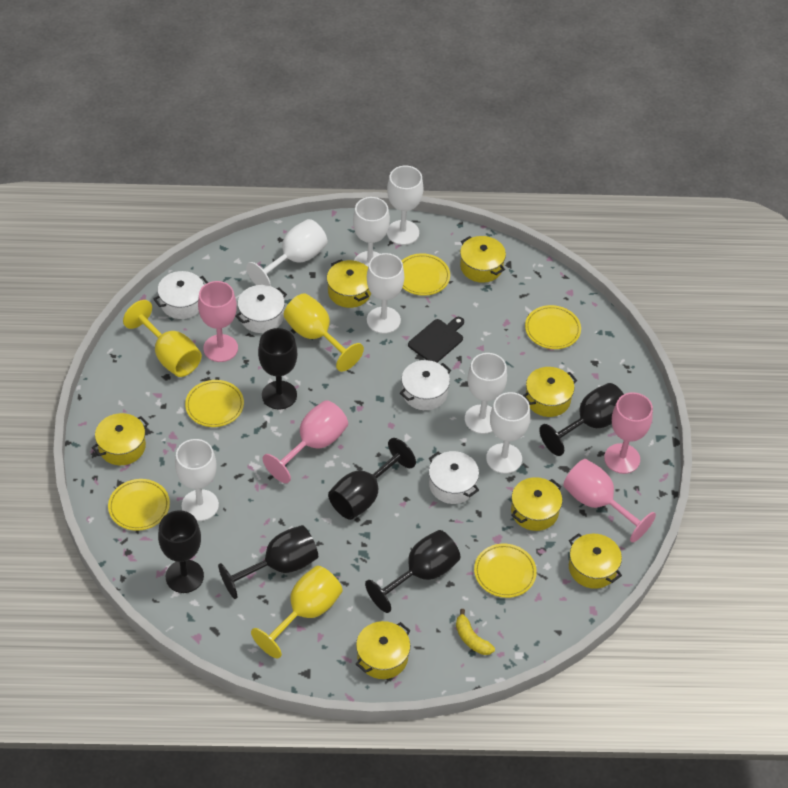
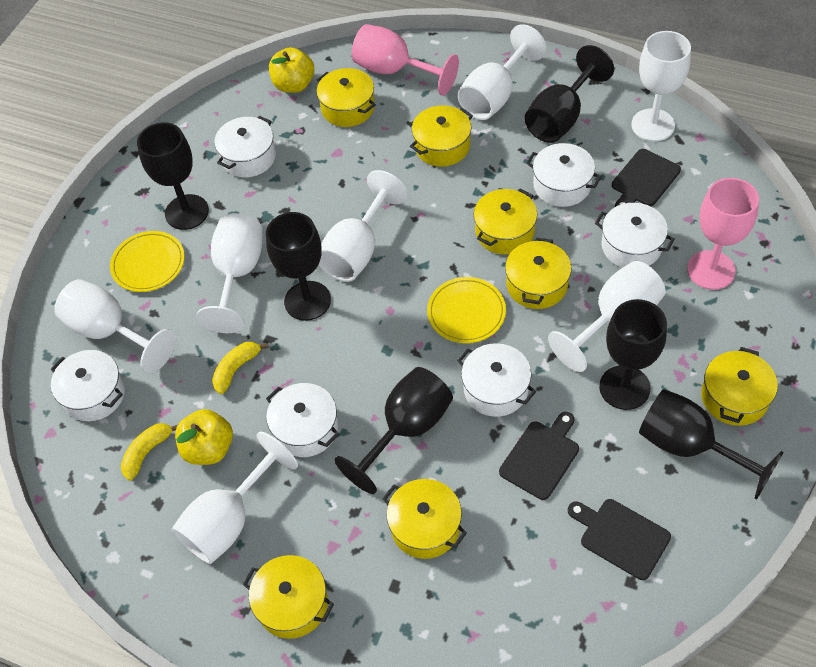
black cutting board: 1 -> 3
pink goblet: 4 -> 2
white pot: 4 -> 6
yellow apple: 0 -> 2
yellow banana: 1 -> 2
yellow goblet: 3 -> 0
yellow plate: 5 -> 2

